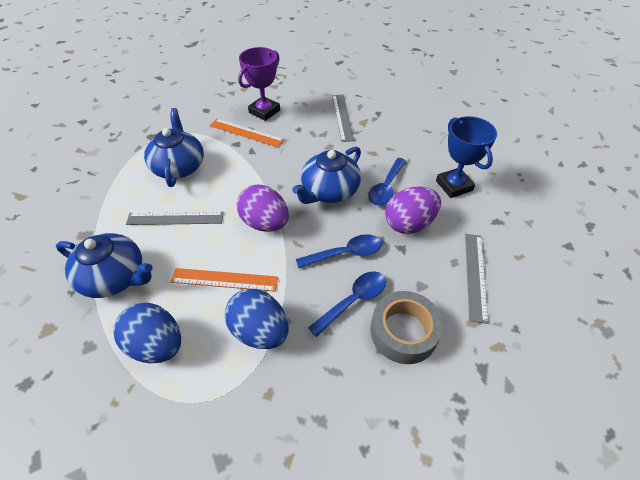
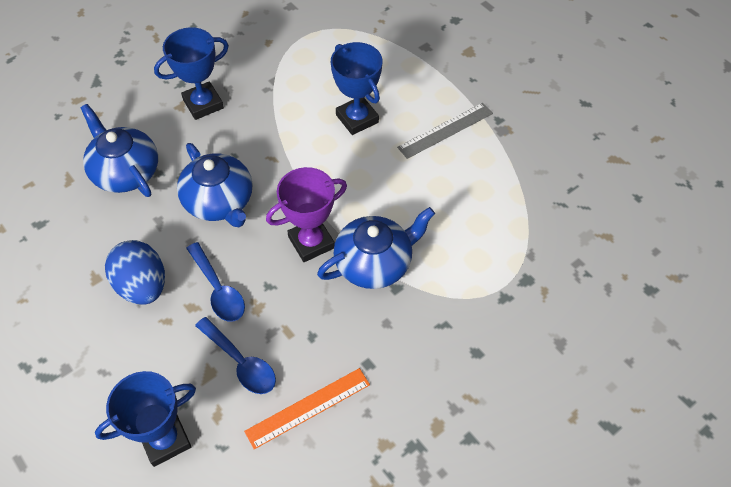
blue egg: 2 -> 1
blue spoon: 3 -> 2
blue trophy: 1 -> 3
grey ruler: 3 -> 1
grey tape: 1 -> 0
orange ruler: 2 -> 1
purple egg: 2 -> 0

